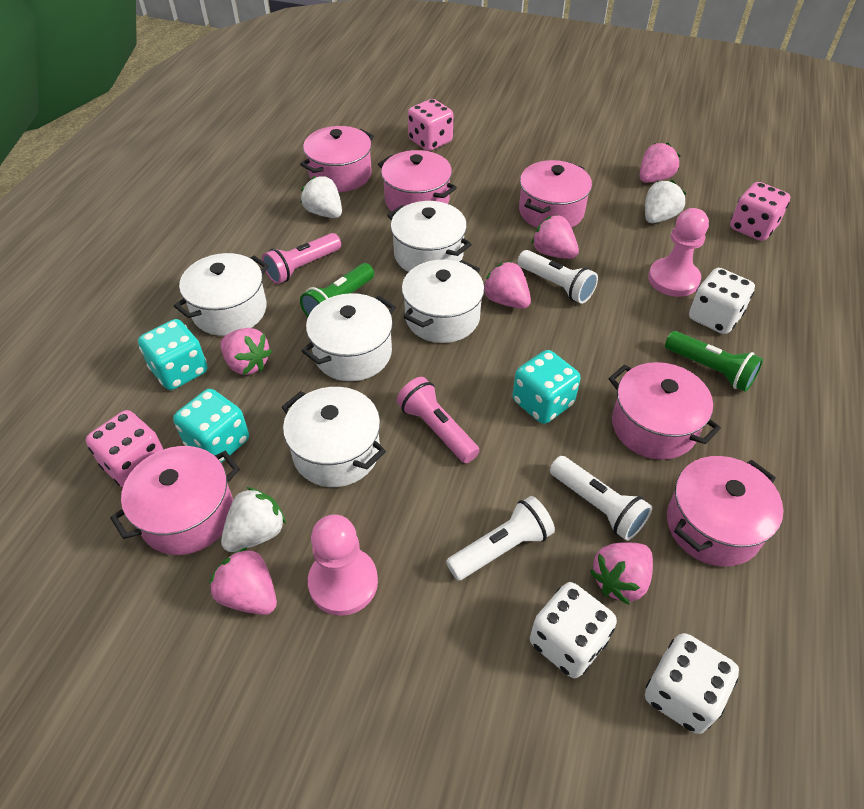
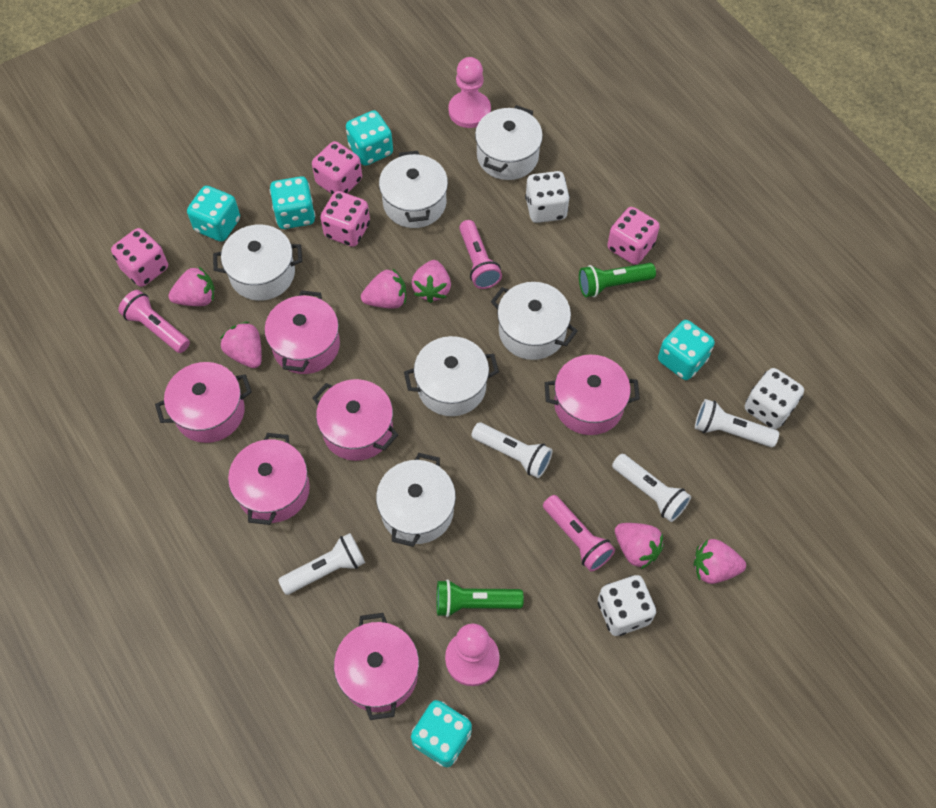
pink dice: 3 -> 4
pink flashlight: 2 -> 3
turquoise dice: 3 -> 5
white flashlight: 3 -> 4
white pot: 5 -> 6
white strawberry: 3 -> 0

